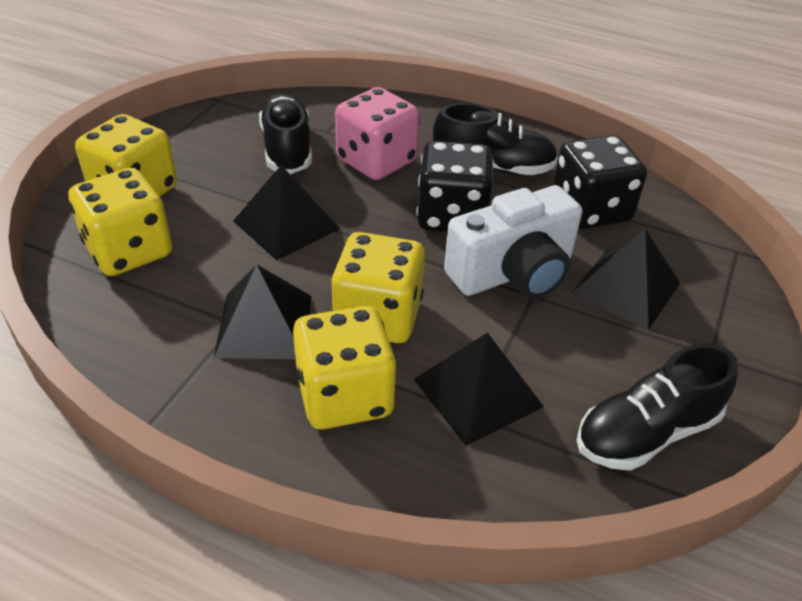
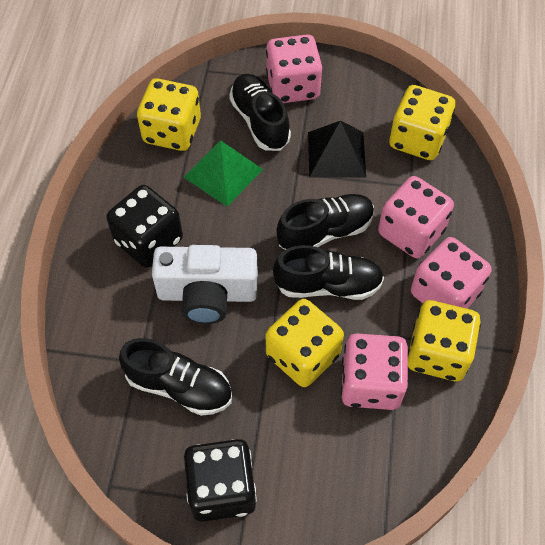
black pyramid: 4 -> 1
black shoe: 3 -> 4
green pyramid: 0 -> 1
pink dice: 1 -> 4

